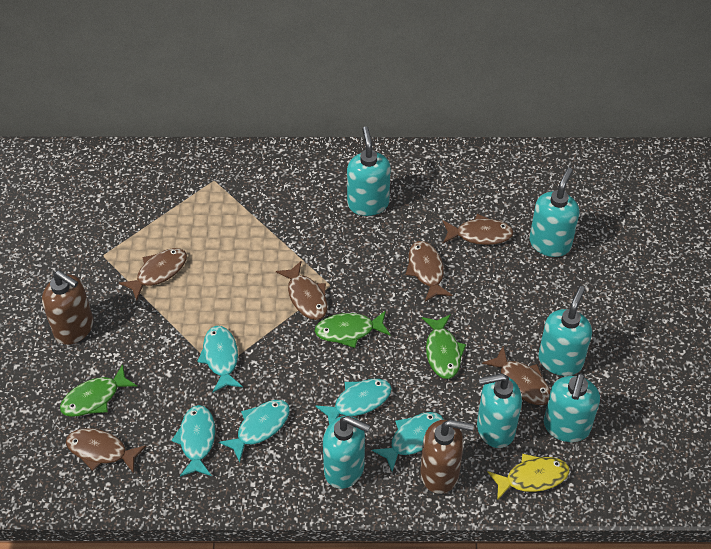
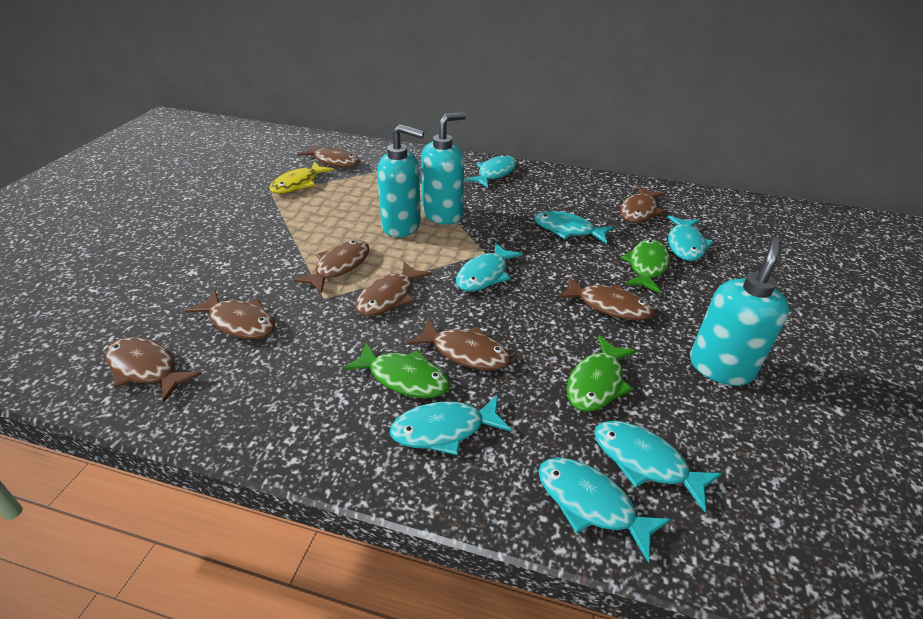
brown fish: 6 -> 8
brown soap dispenser: 2 -> 0
turquoise fish: 5 -> 7
turquoise soap dispenser: 6 -> 3

